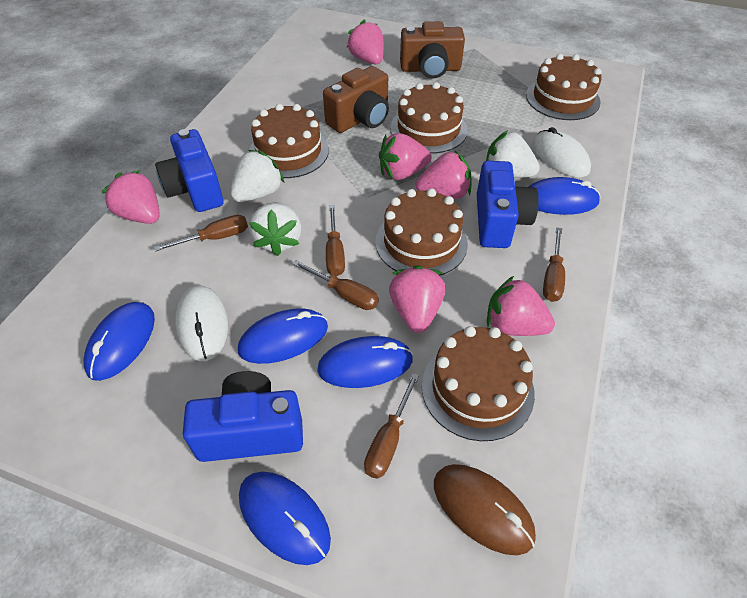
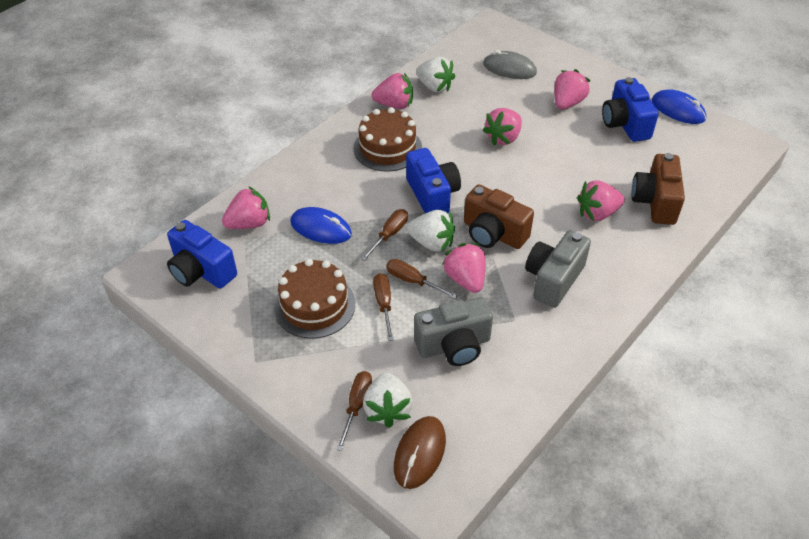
blue mouse: 5 -> 2
brown cake: 5 -> 2
brown screwdriver: 5 -> 4
grey camera: 0 -> 2
grey mouse: 0 -> 1
white mouse: 2 -> 0

